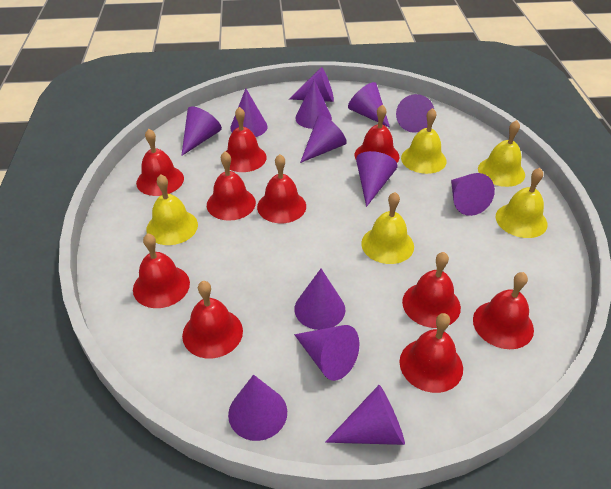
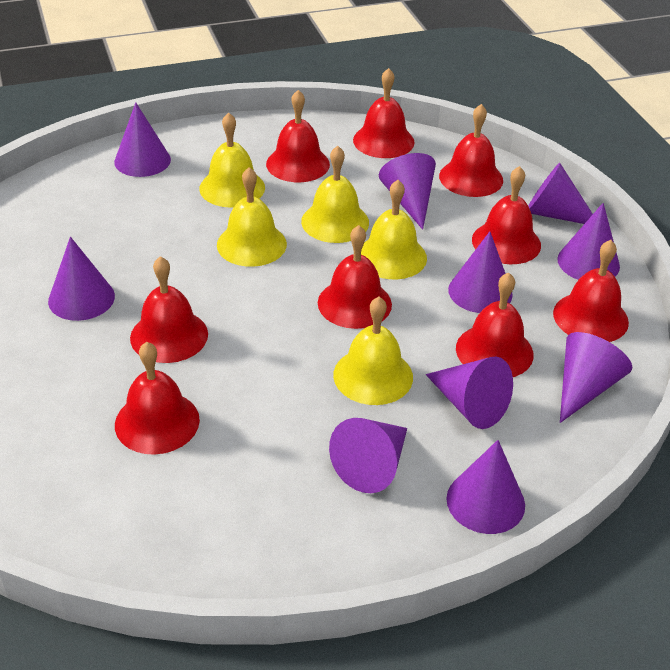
purple cone: 13 -> 10
red bell: 10 -> 9

